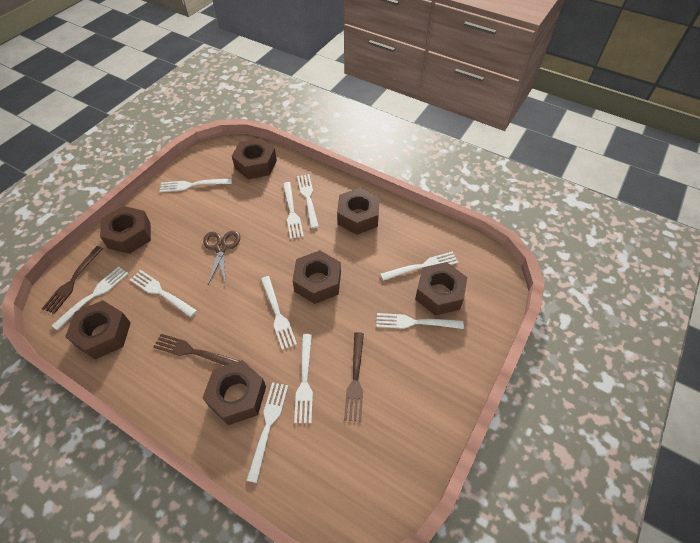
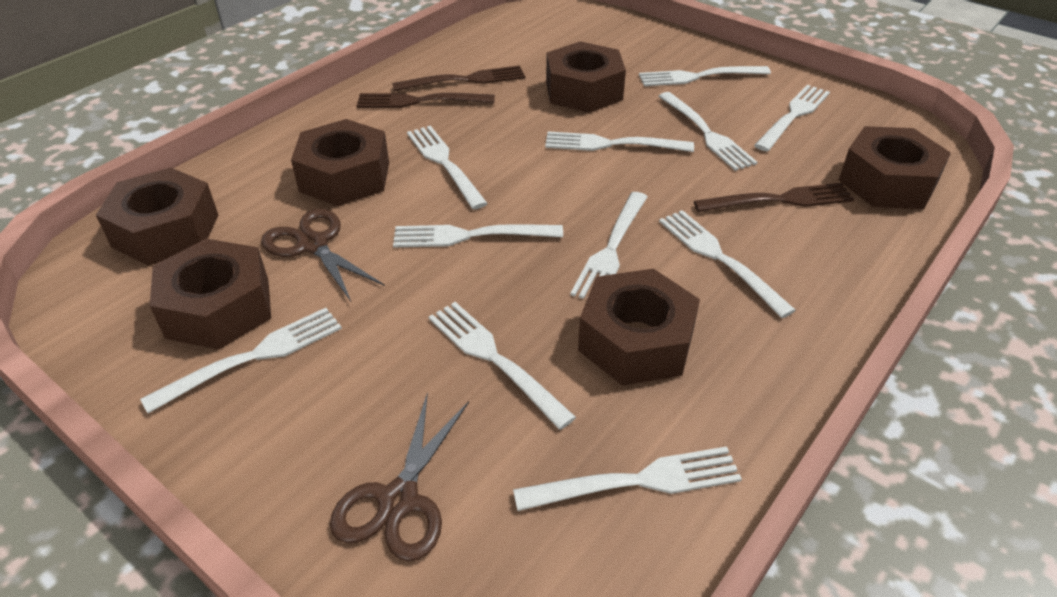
brown nut: 7 -> 6
brown scissors: 1 -> 2
white fork: 10 -> 11

